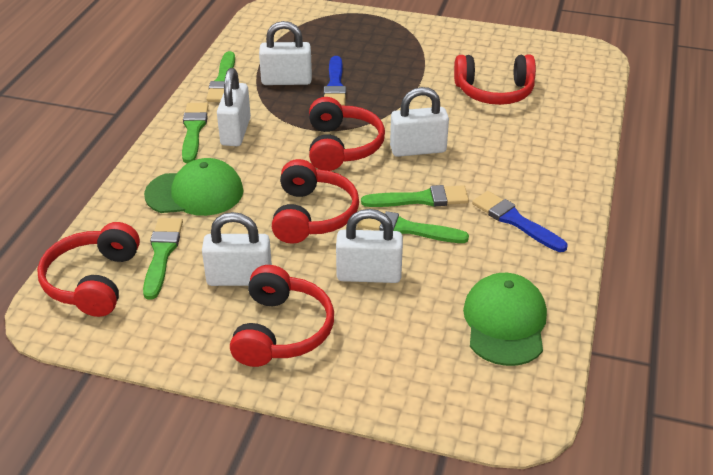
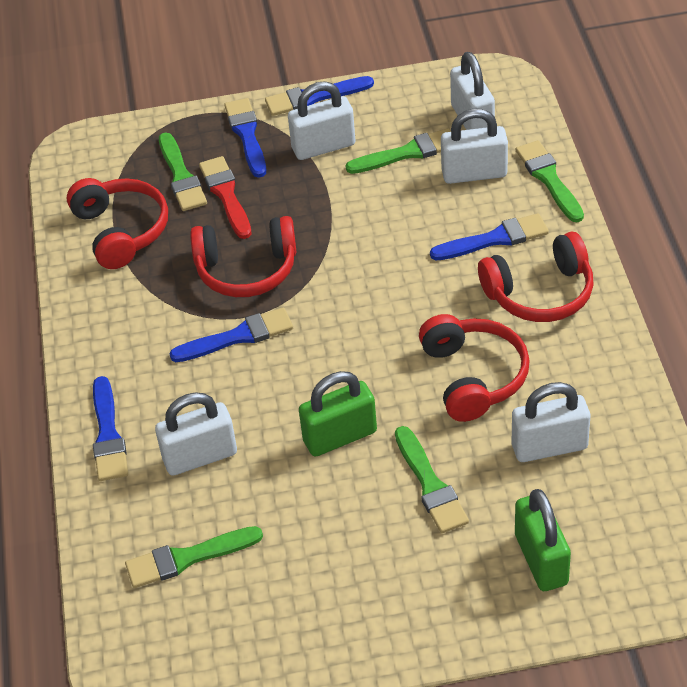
blue brush: 2 -> 5
green cap: 2 -> 0
green padlock: 0 -> 2
red brush: 0 -> 1
red headphones: 5 -> 4

